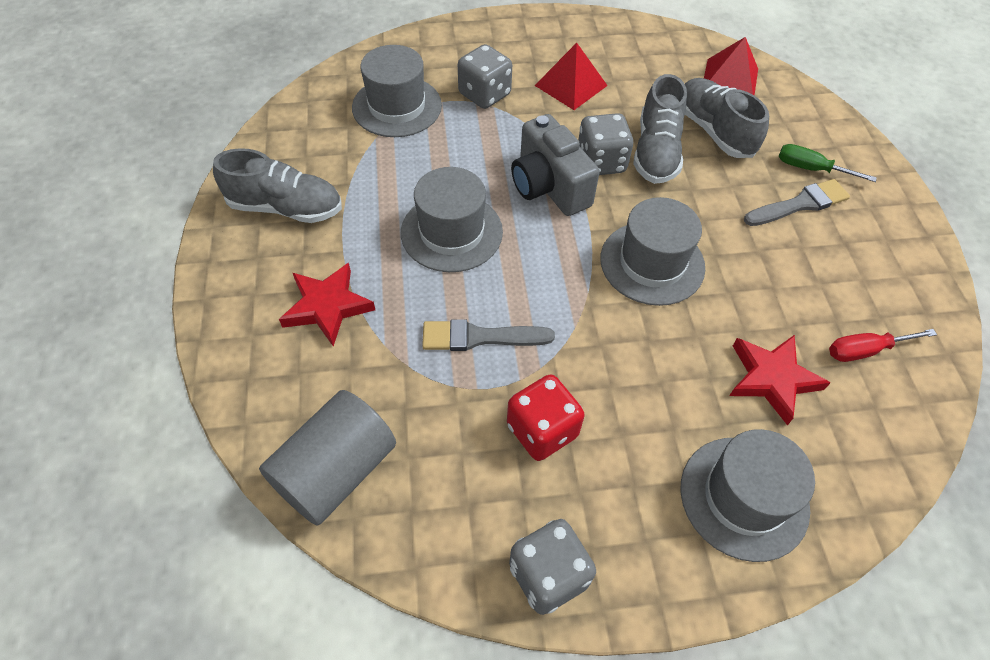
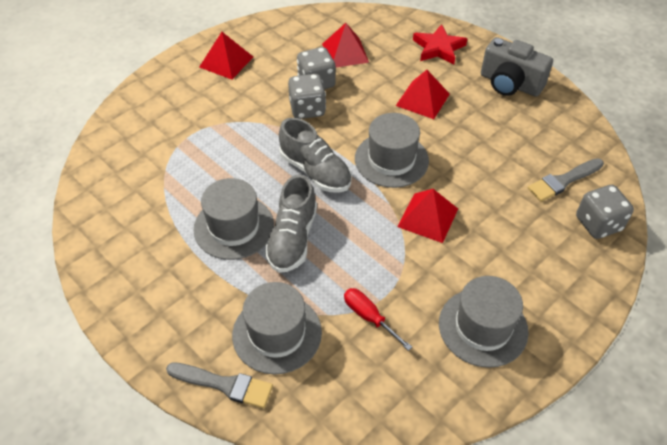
green screwdriver: 1 -> 0
grey cylinder: 1 -> 0
grey shoe: 3 -> 2
red dice: 1 -> 0
red pyramid: 2 -> 4
red star: 2 -> 1

